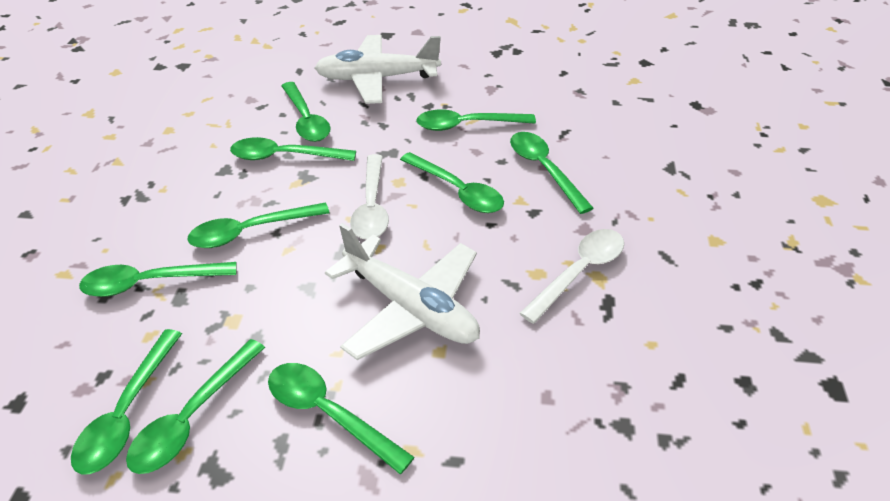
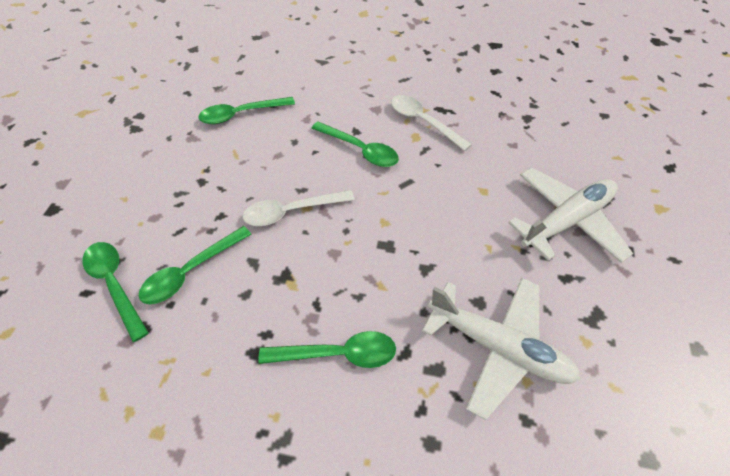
green spoon: 10 -> 5

